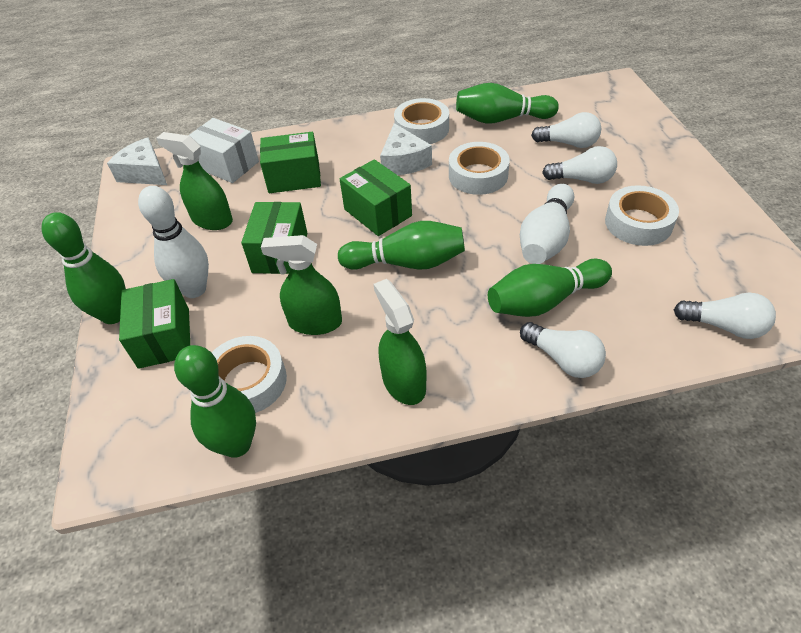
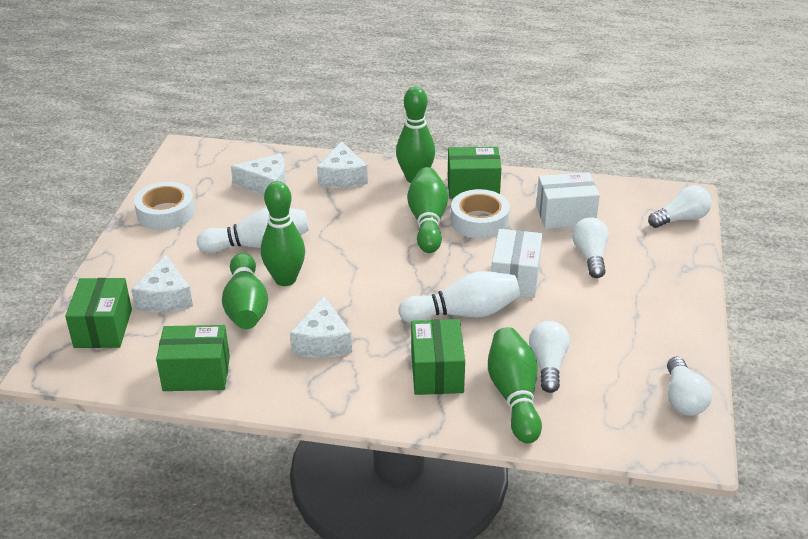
green spray bottle: 3 -> 0
white box: 1 -> 2
white cheese: 2 -> 4
white tape: 4 -> 2

